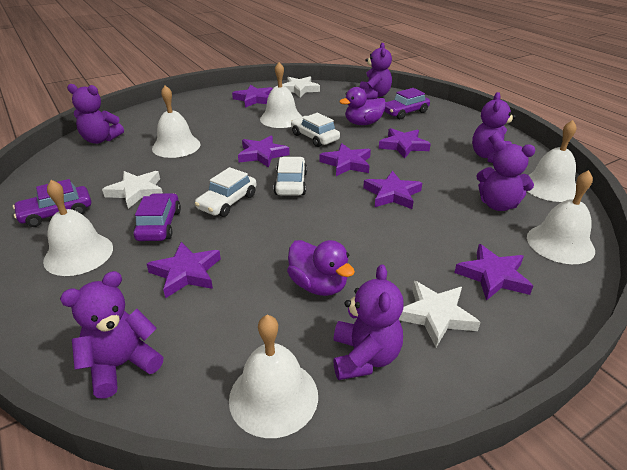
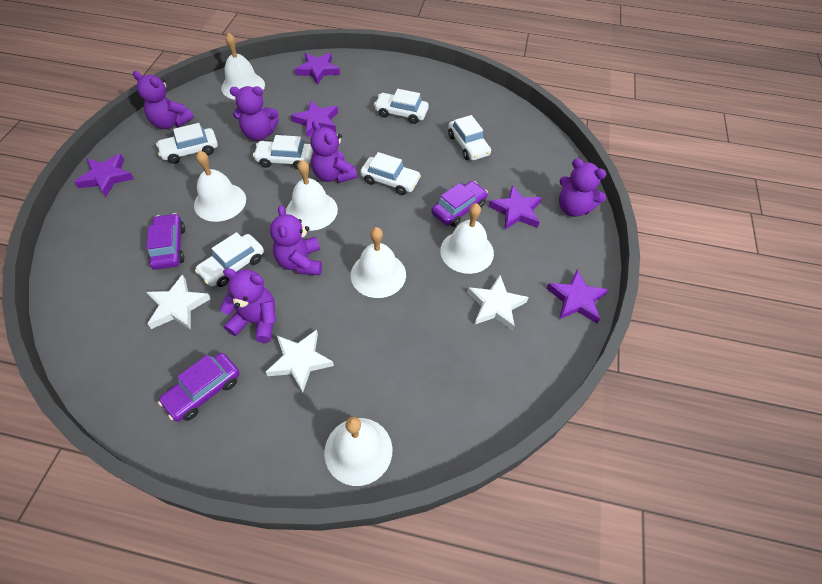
purple duck: 2 -> 0
purple star: 7 -> 5
white car: 3 -> 6

